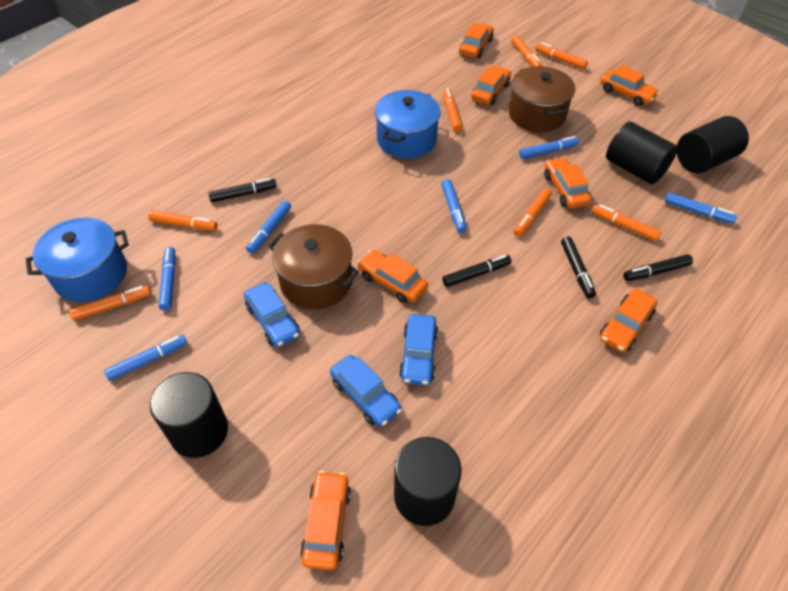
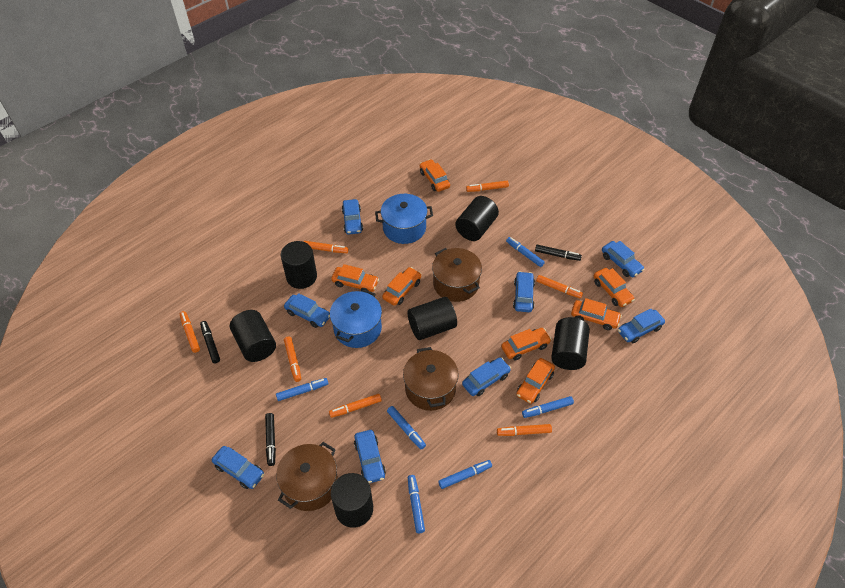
black cylinder: 4 -> 6
black marker: 4 -> 3
blue car: 3 -> 8
brown pot: 2 -> 3

